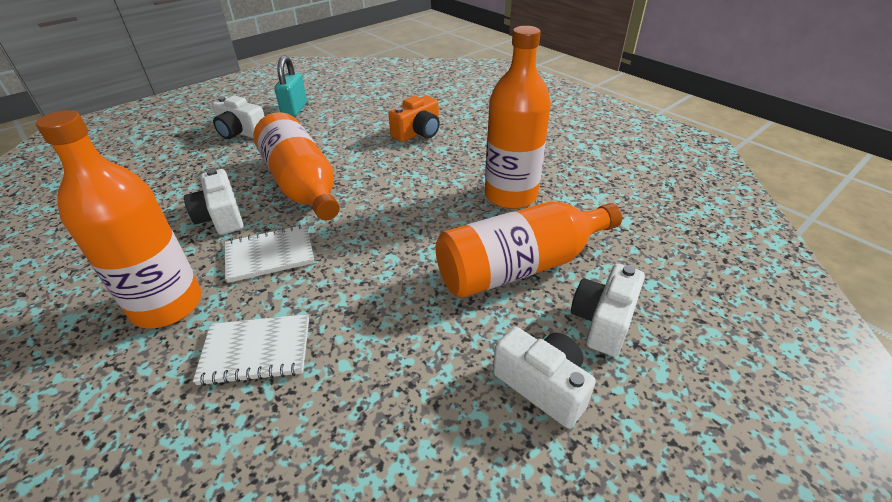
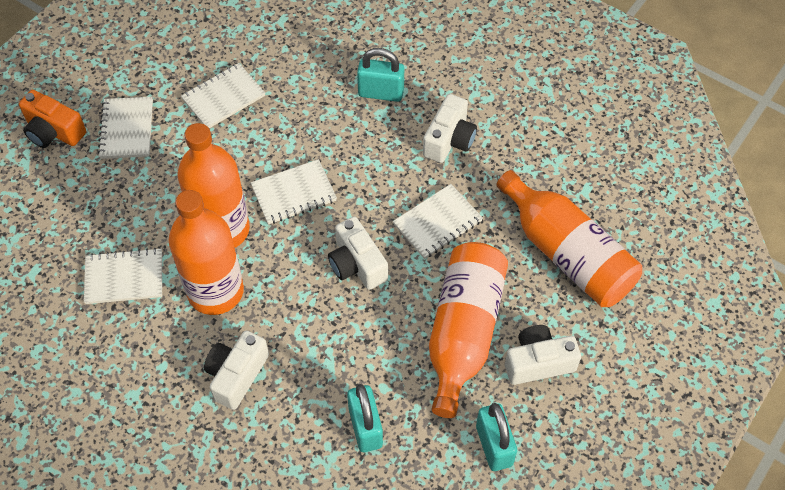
turquoise padlock: 1 -> 3
white notebook: 2 -> 5

